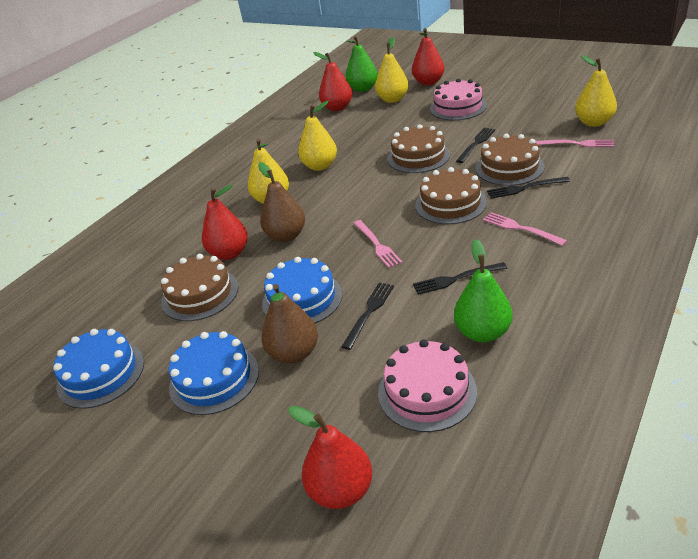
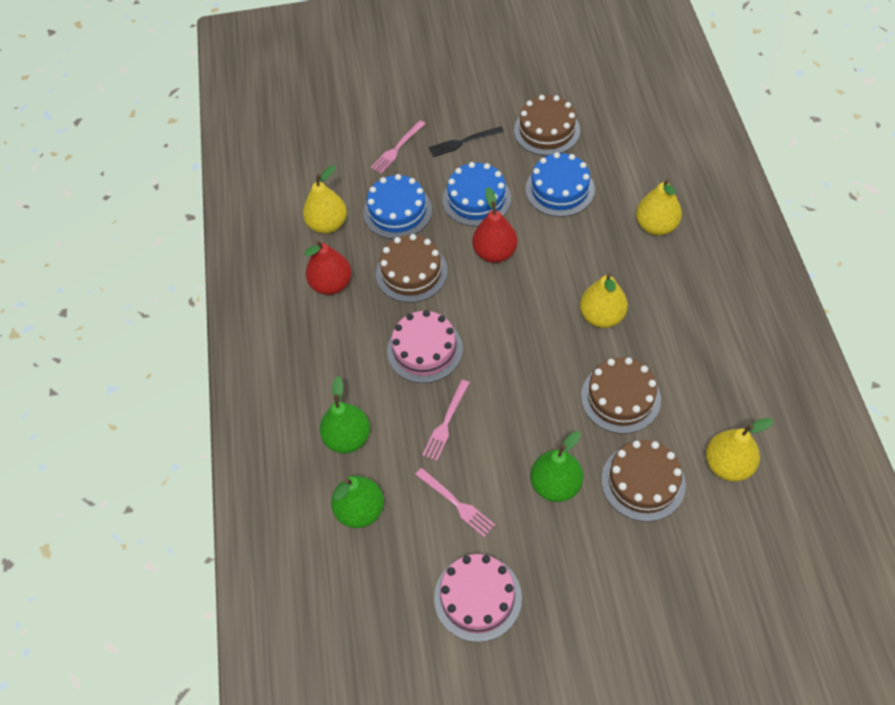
black fork: 4 -> 1
brown pear: 2 -> 0
green pear: 2 -> 3
red pear: 4 -> 2

